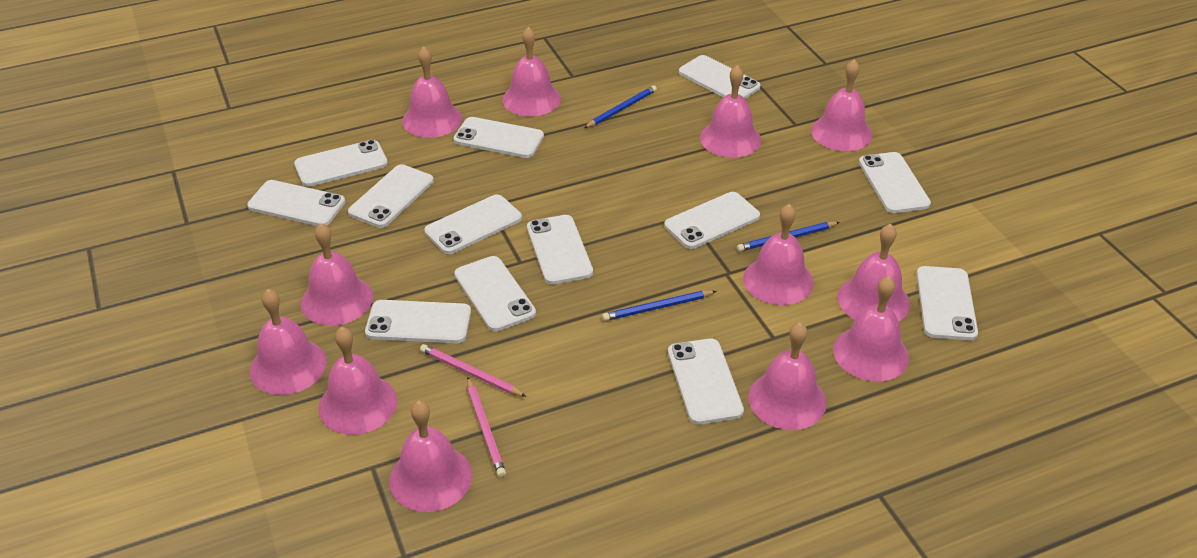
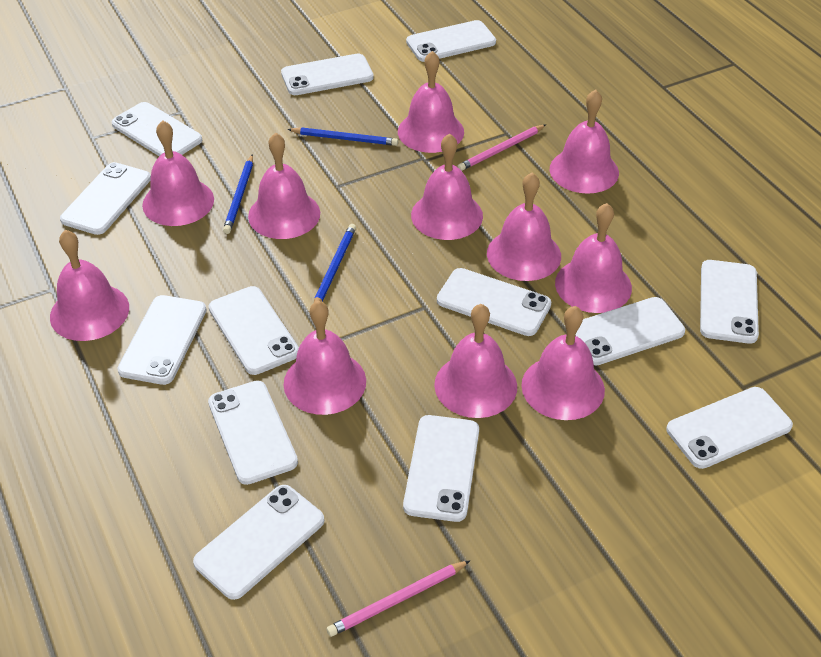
pink bell: 12 -> 11

